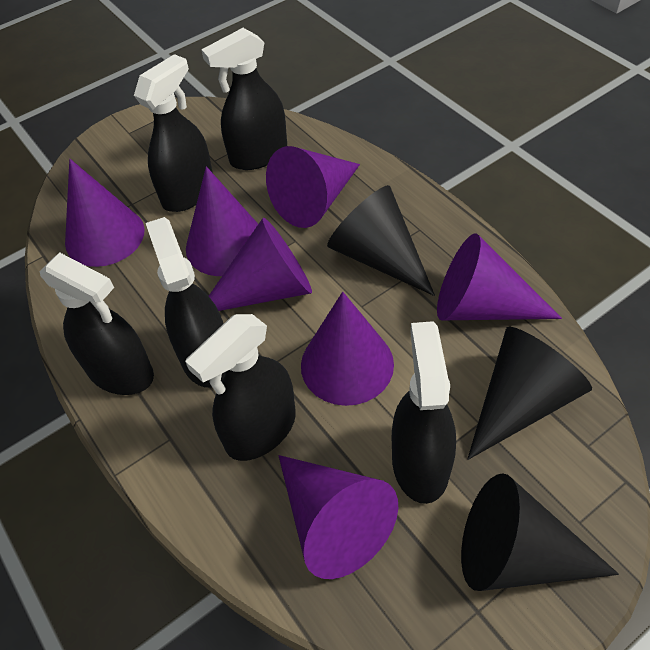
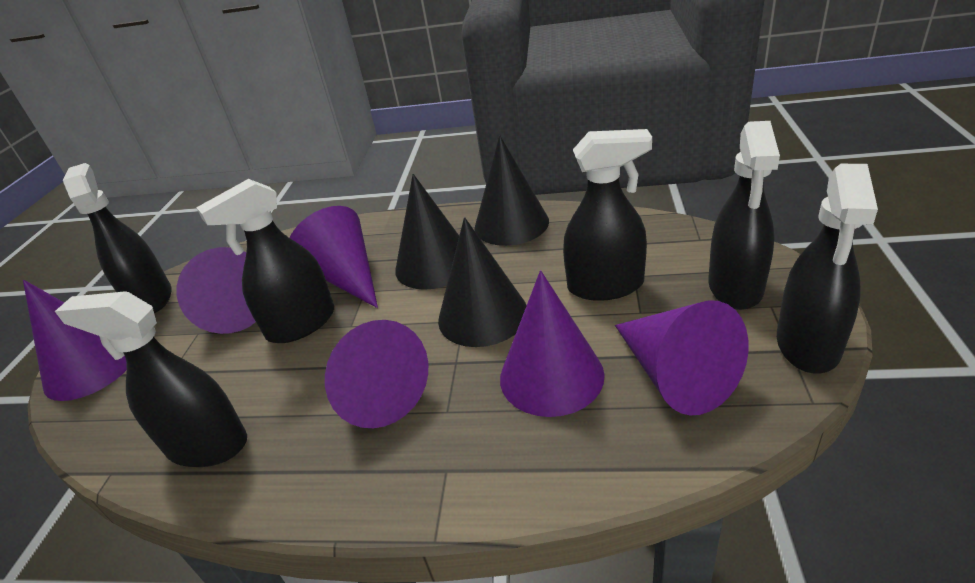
purple cone: 7 -> 6

